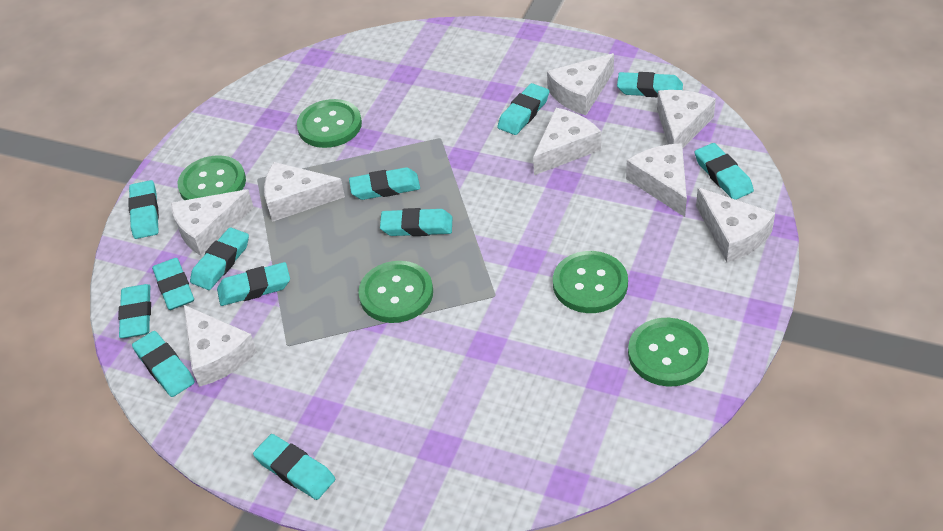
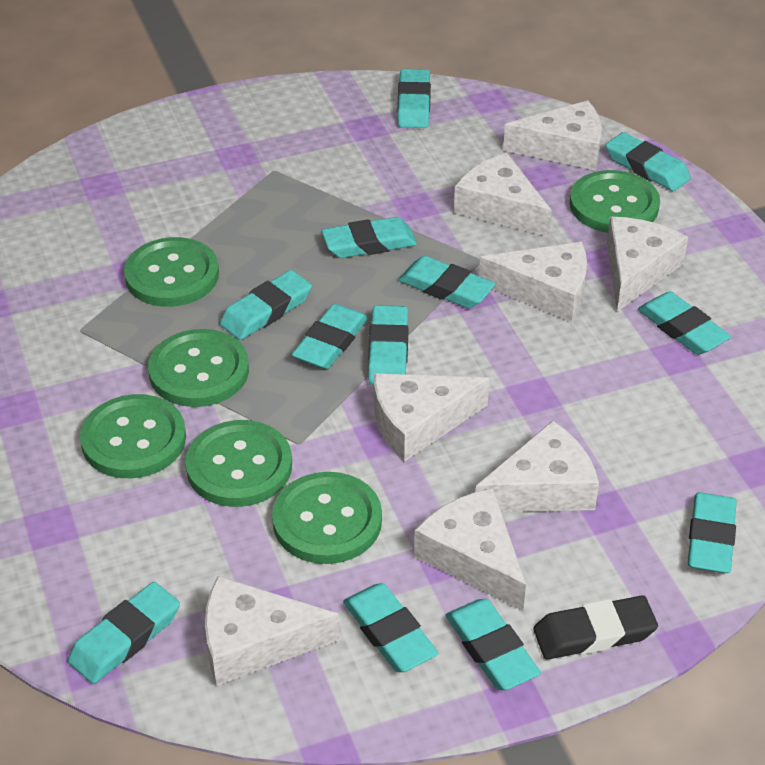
black eraser: 0 -> 1
green button: 5 -> 6

